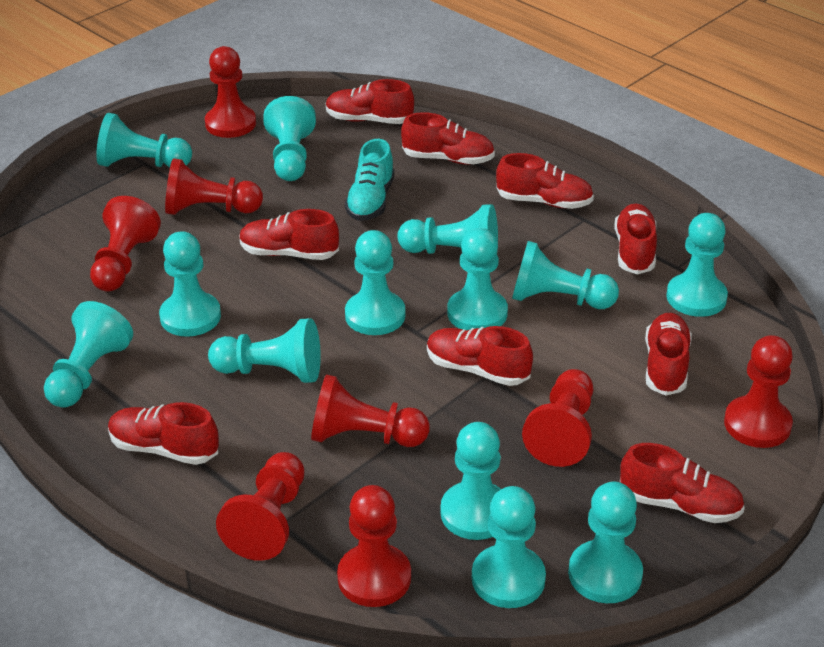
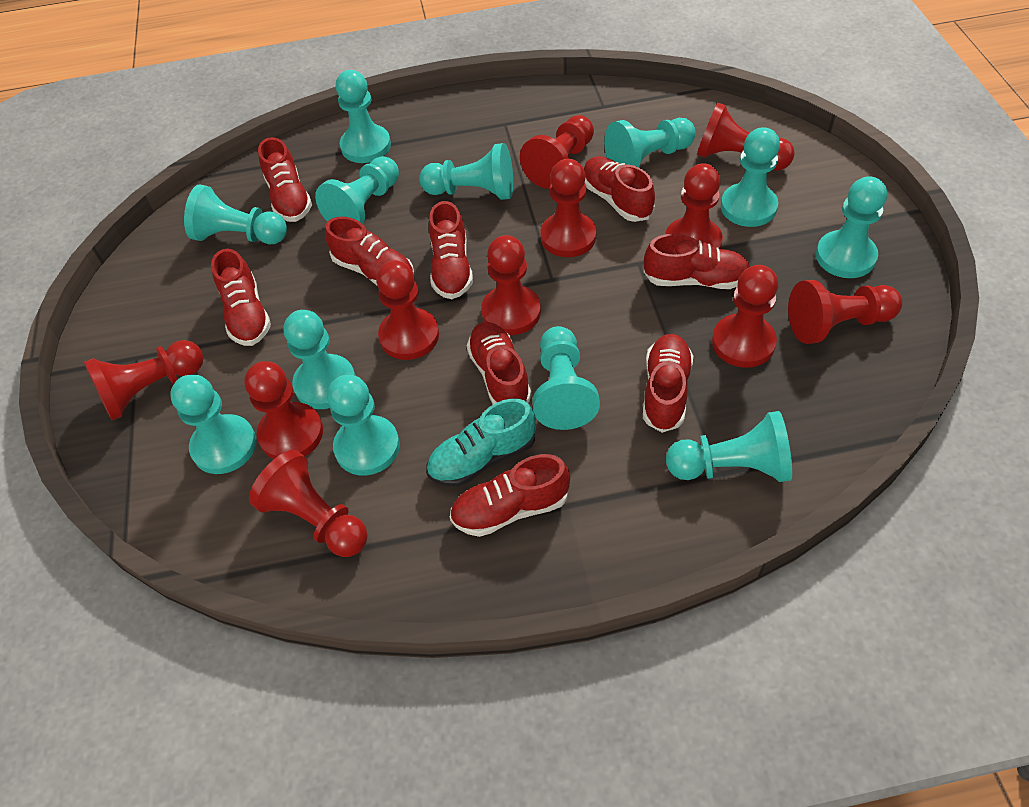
red pawn: 8 -> 11
turquoise pawn: 13 -> 12

